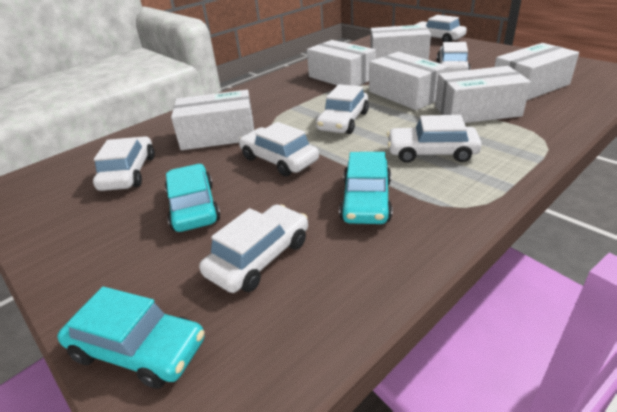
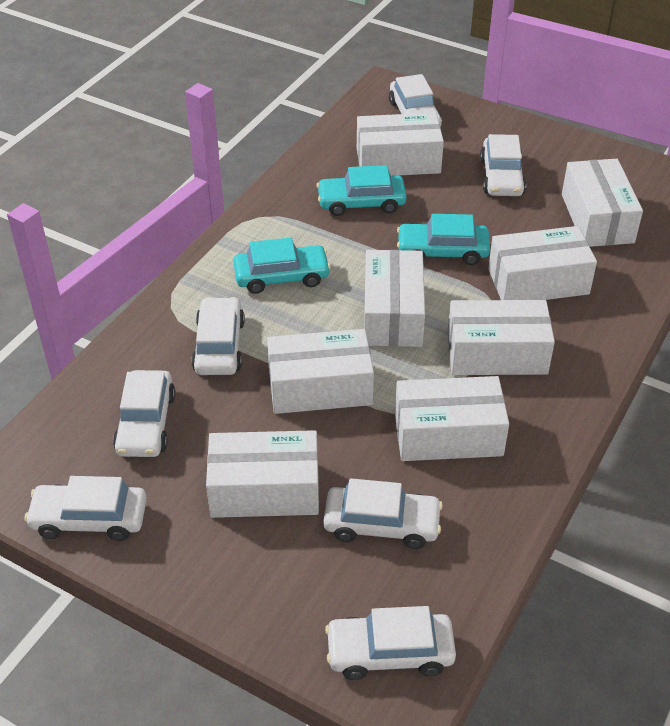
white box: 6 -> 8

